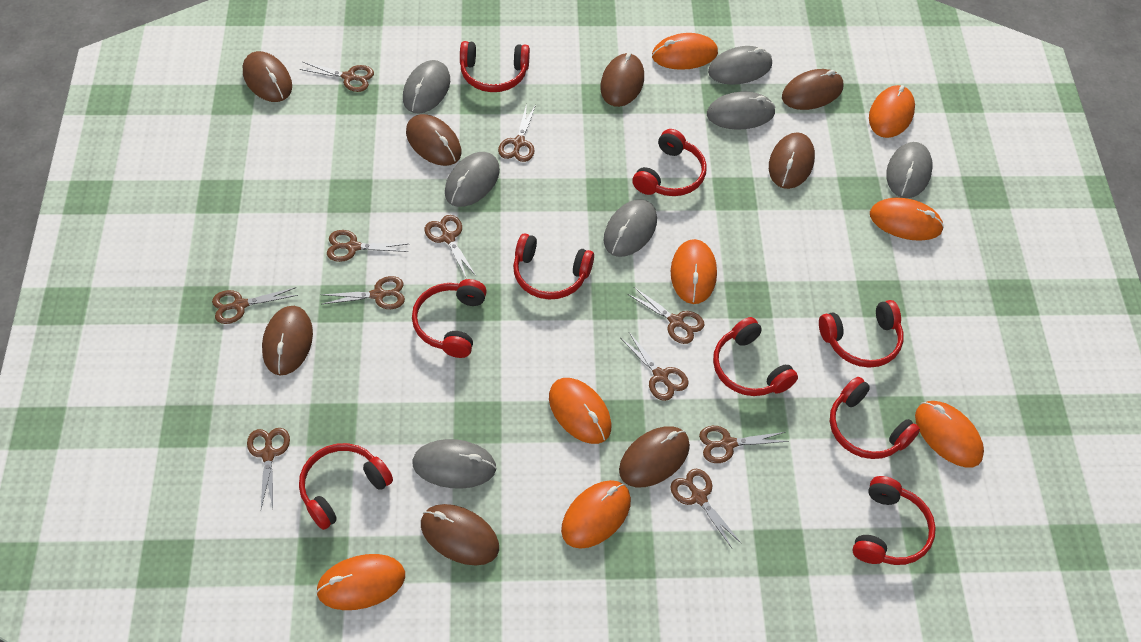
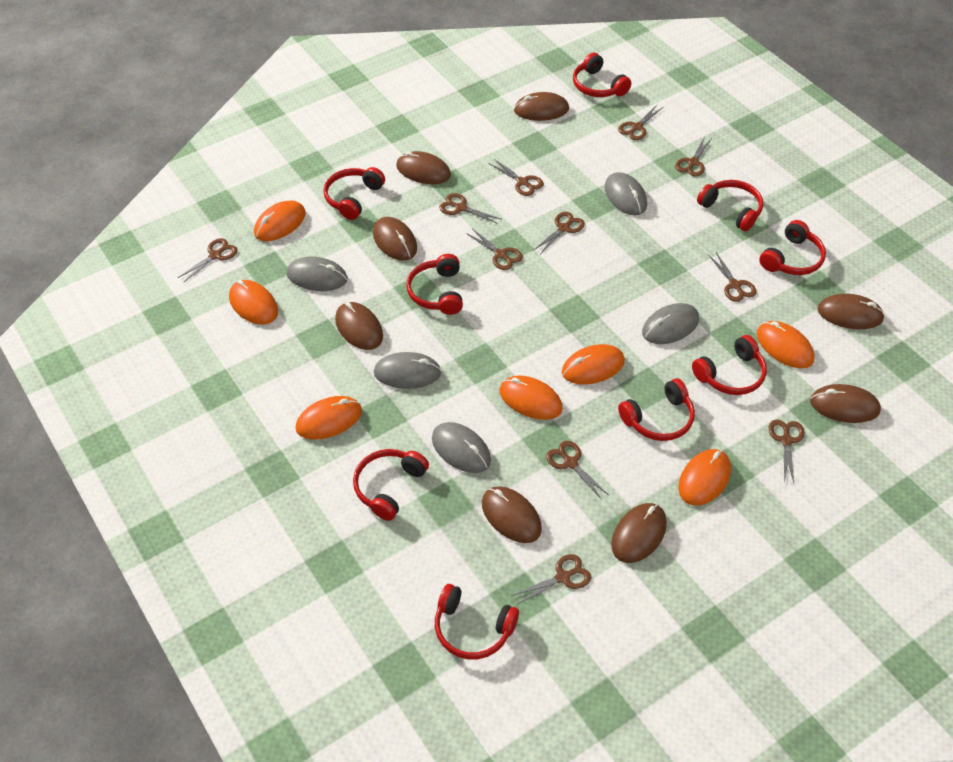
grey mouse: 7 -> 5
orange mouse: 8 -> 7

